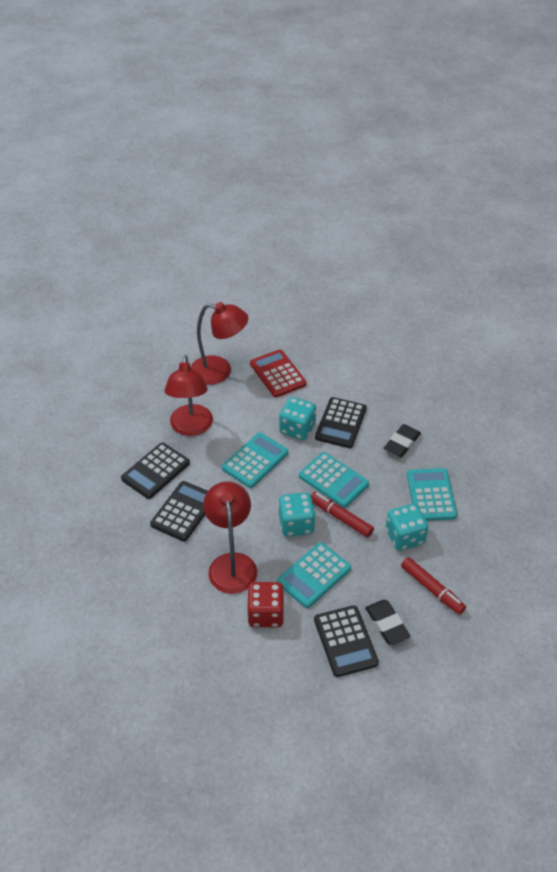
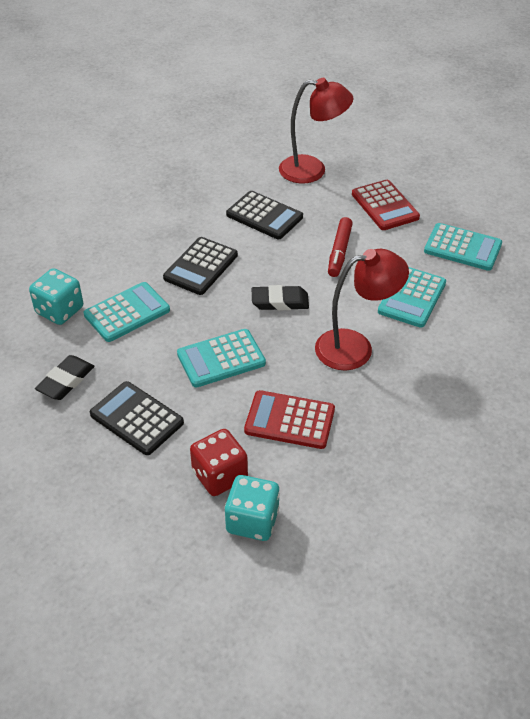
black calculator: 4 -> 3
red calculator: 1 -> 2
red lamp: 3 -> 2
red marker: 2 -> 1
turquoise dice: 3 -> 2

